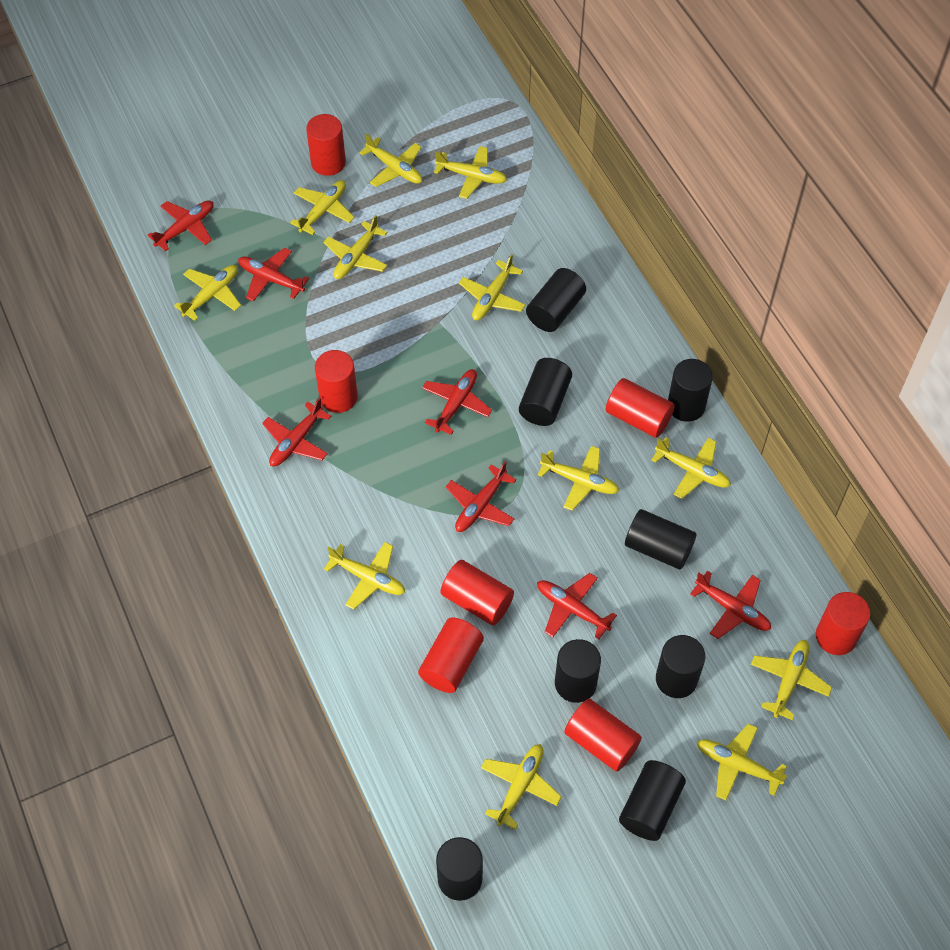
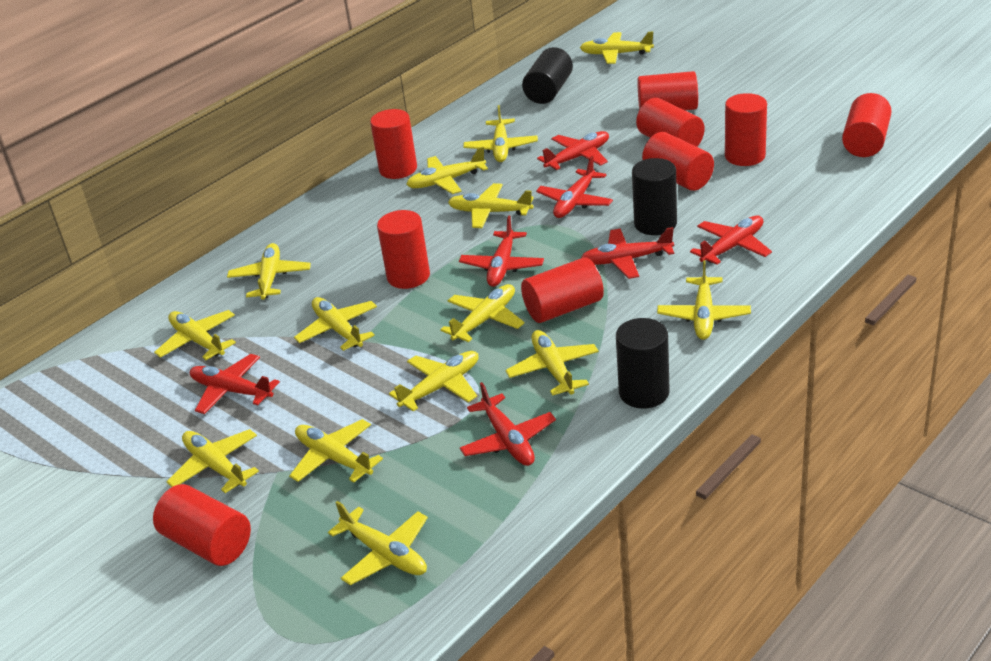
black cylinder: 8 -> 3
red cylinder: 7 -> 9
yellow plane: 12 -> 14

